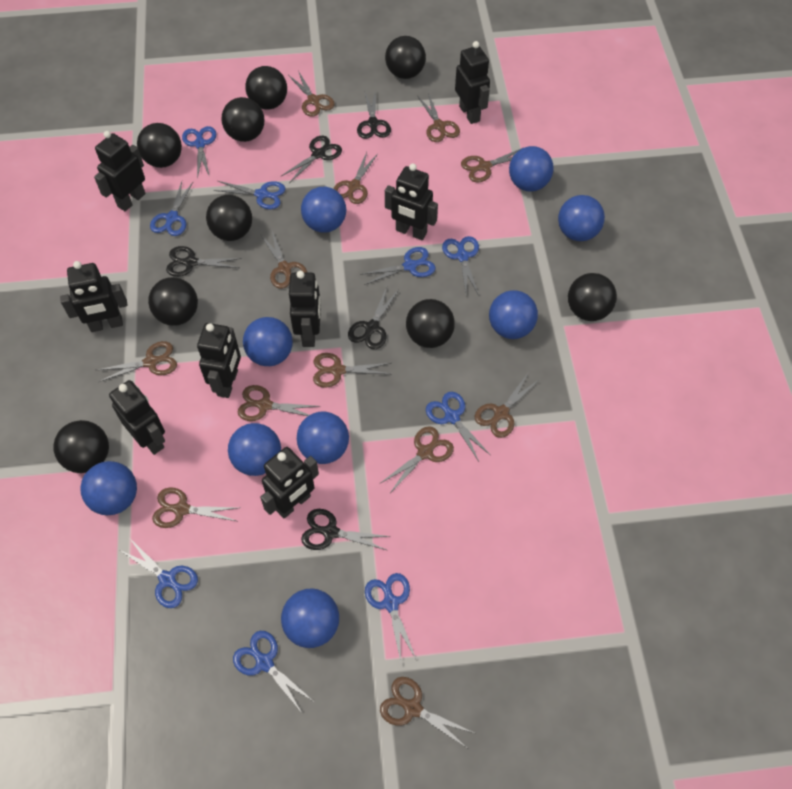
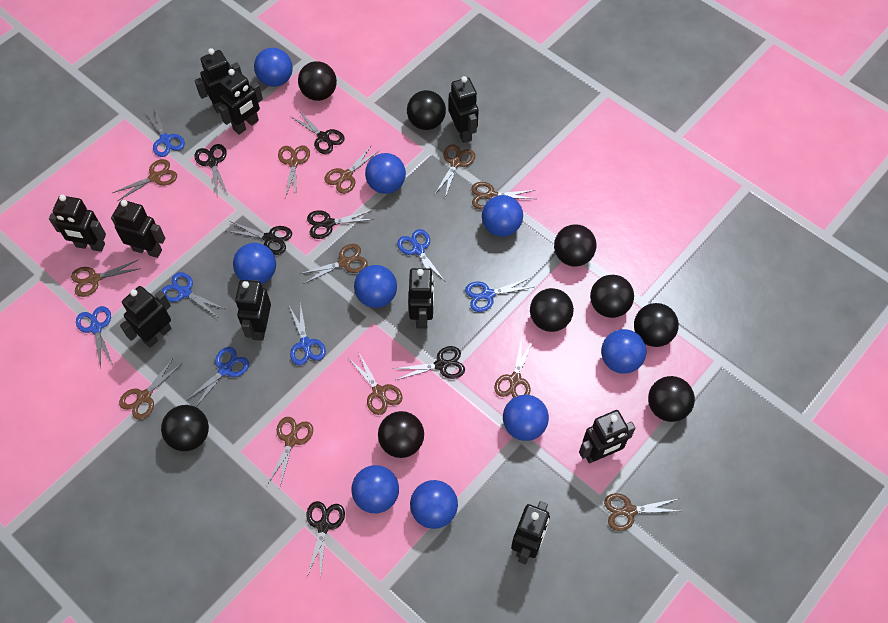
black robot: 8 -> 10
black scissors: 5 -> 6
blue scissors: 9 -> 7

